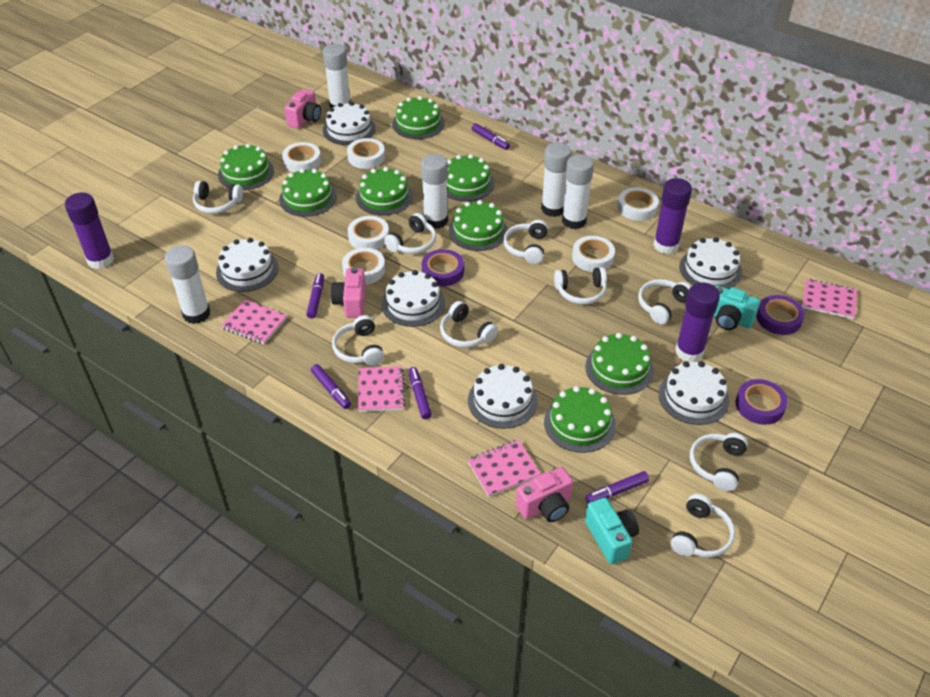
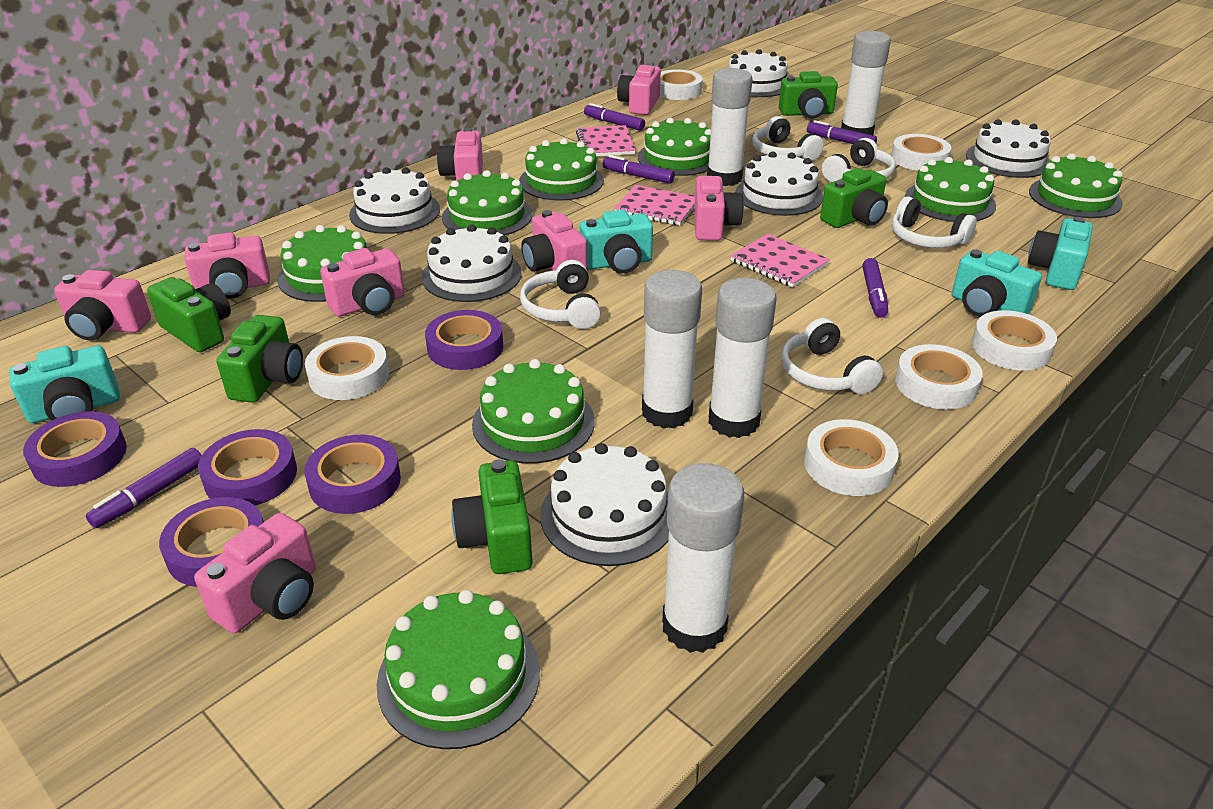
green camera: 0 -> 5
pink camera: 3 -> 8
pink notebook: 4 -> 3
purple glue stick: 3 -> 0
purple tape: 3 -> 5
turquoise camera: 2 -> 4
white headphones: 9 -> 5

